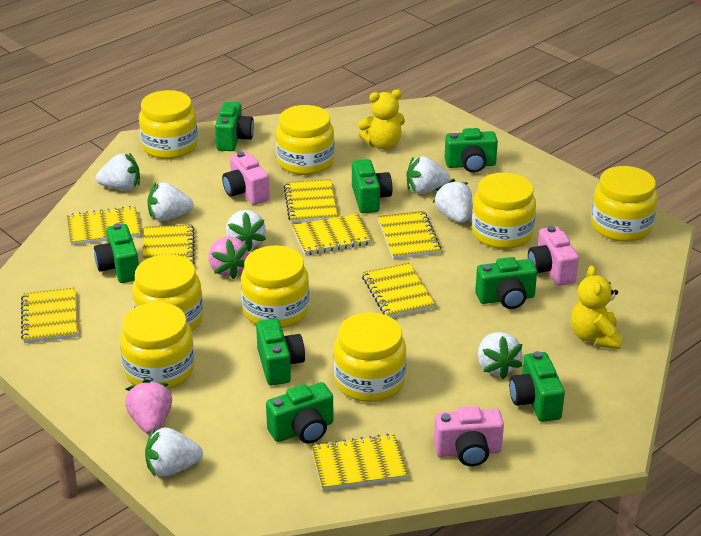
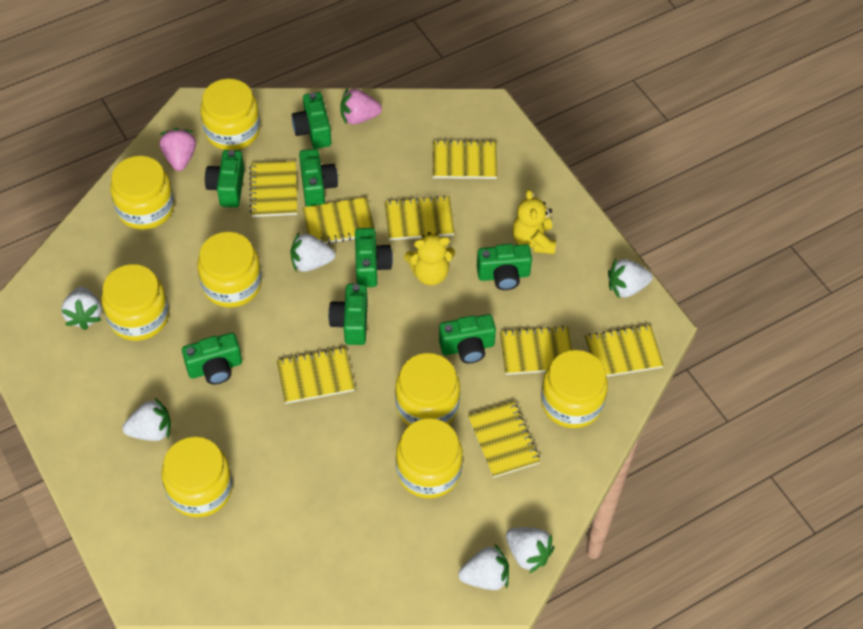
pink camera: 3 -> 0
white strawberry: 7 -> 6

